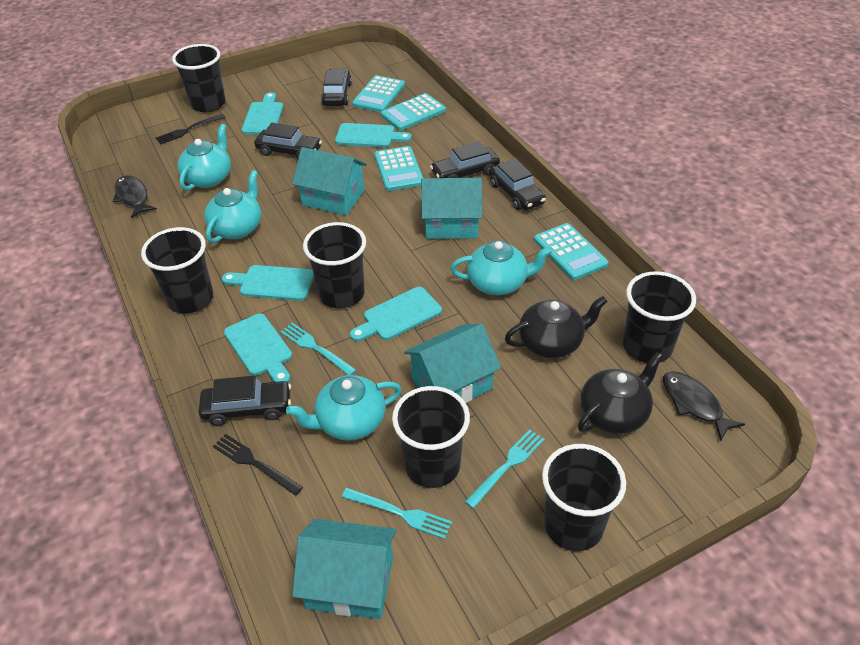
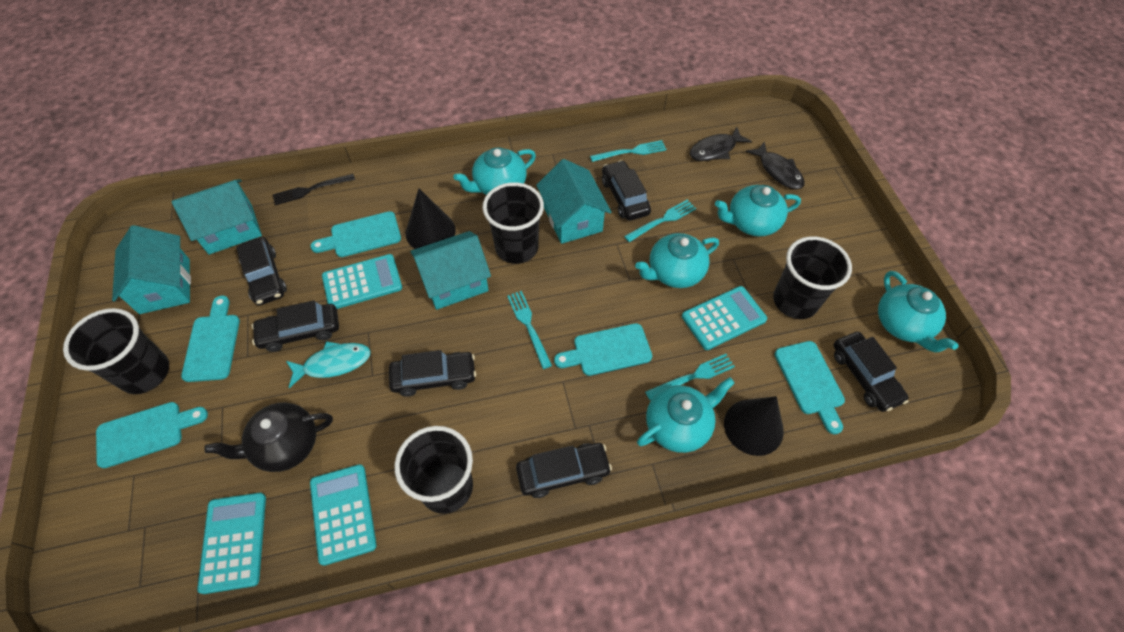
black car: 5 -> 6
black cone: 0 -> 2
black cup: 6 -> 4
black fork: 2 -> 1
black teapot: 2 -> 1
turquoise fish: 0 -> 1
turquoise fork: 3 -> 4
turquoise teapot: 4 -> 5

